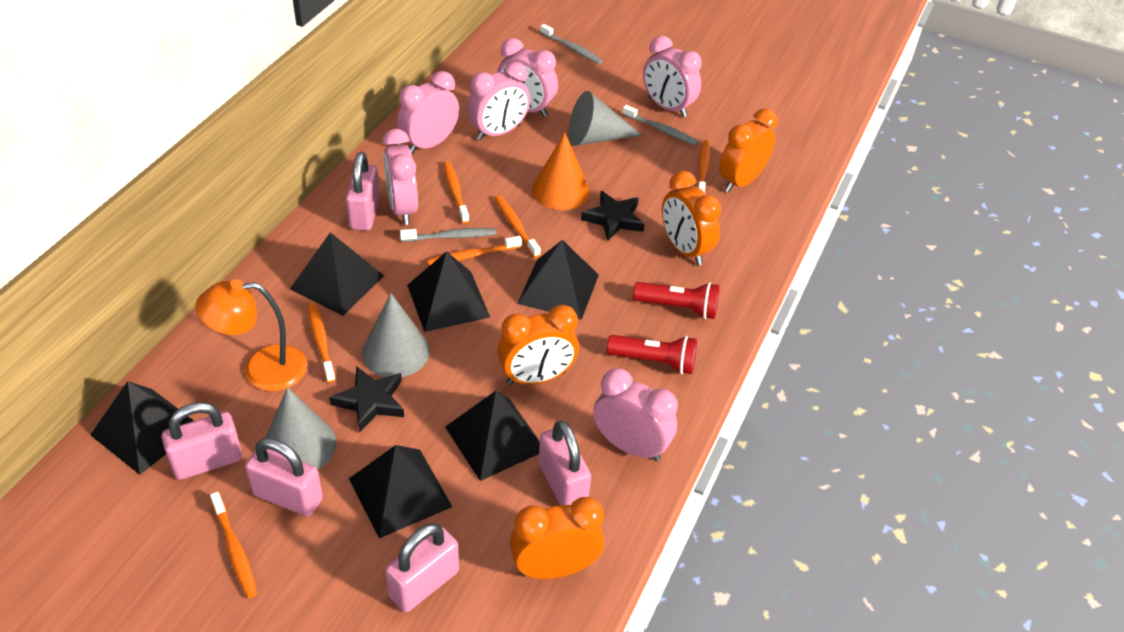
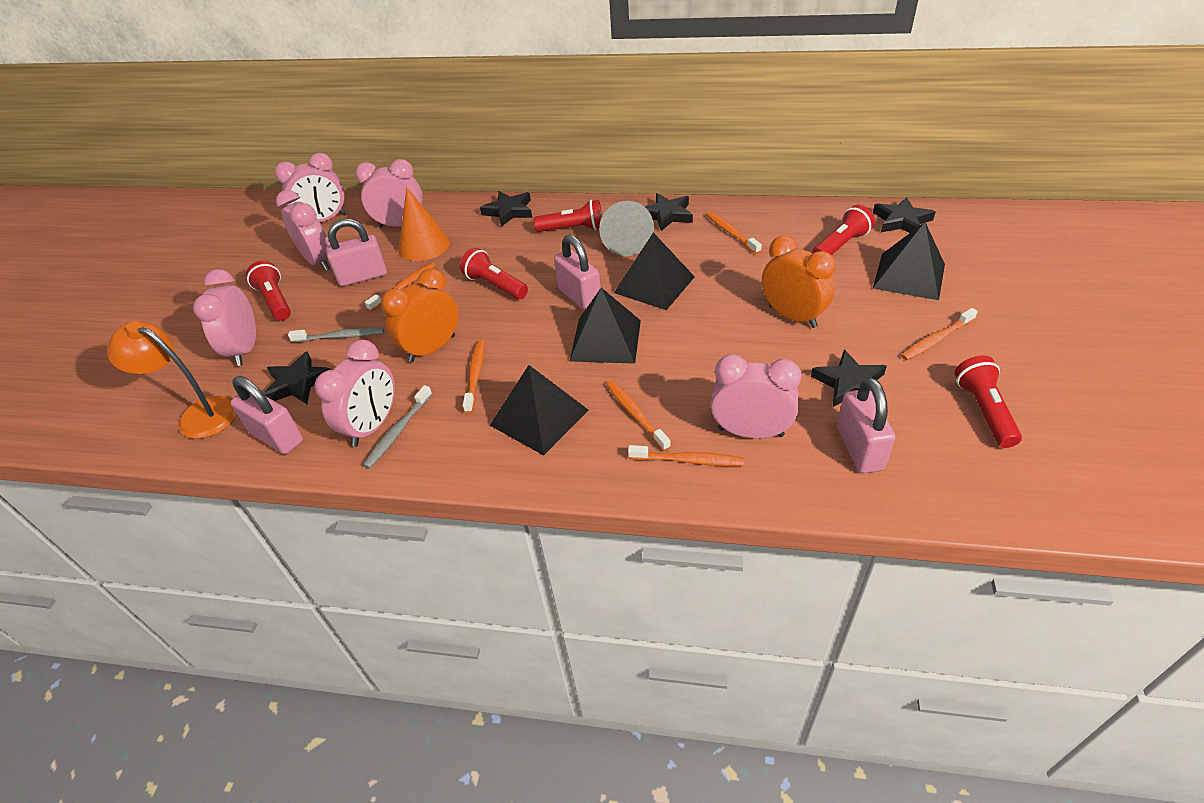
black pyramid: 6 -> 4
black star: 2 -> 5
grey cone: 3 -> 1
grey toothbrush: 3 -> 2
orange clock: 4 -> 2
pink padlock: 5 -> 4
red flashlight: 2 -> 5

